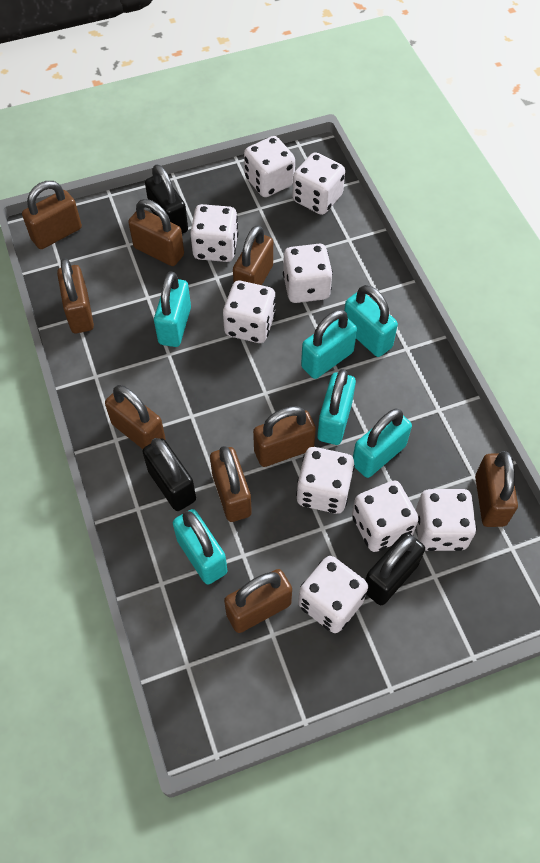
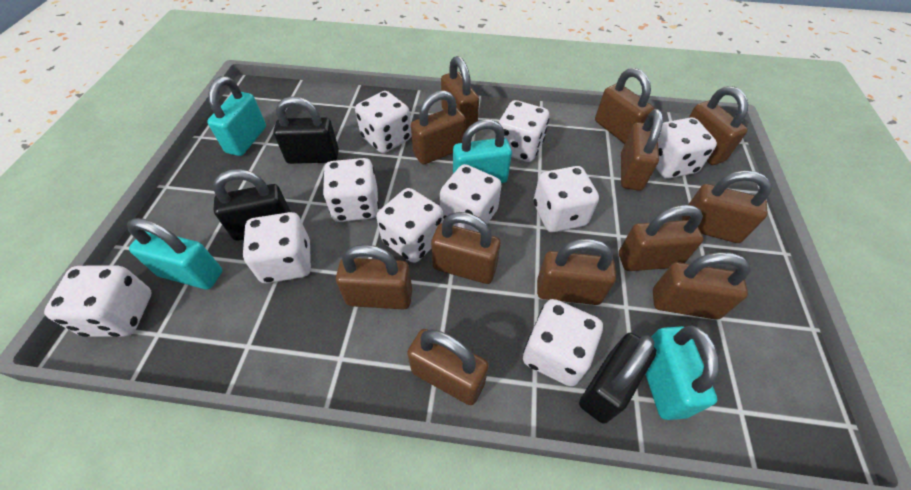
brown padlock: 9 -> 12
turquoise padlock: 6 -> 4
white dice: 9 -> 10

